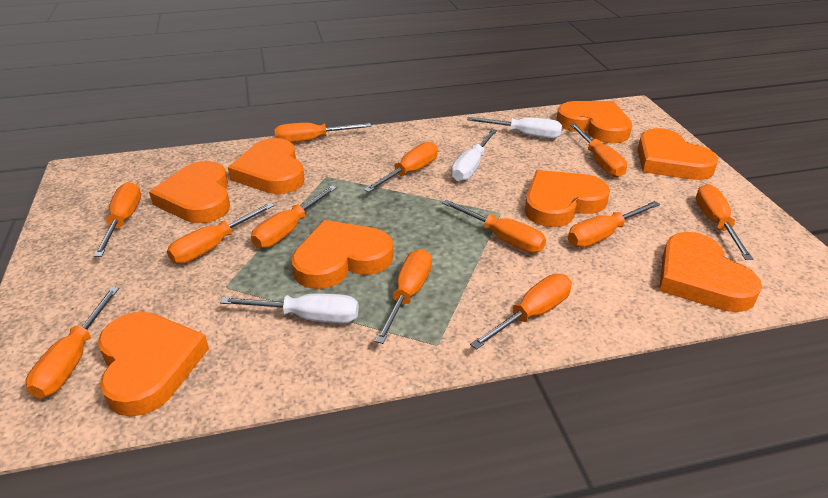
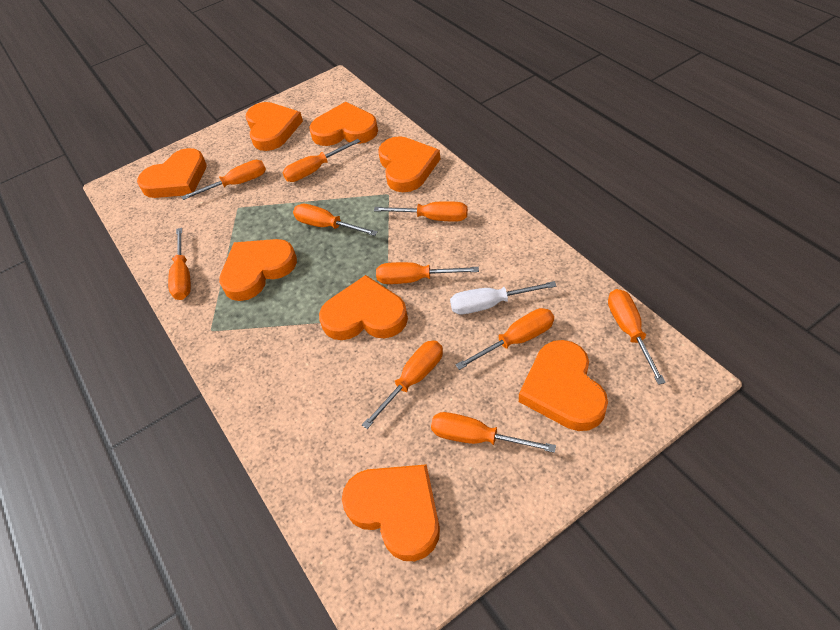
orange screwdriver: 12 -> 10
white screwdriver: 3 -> 1

